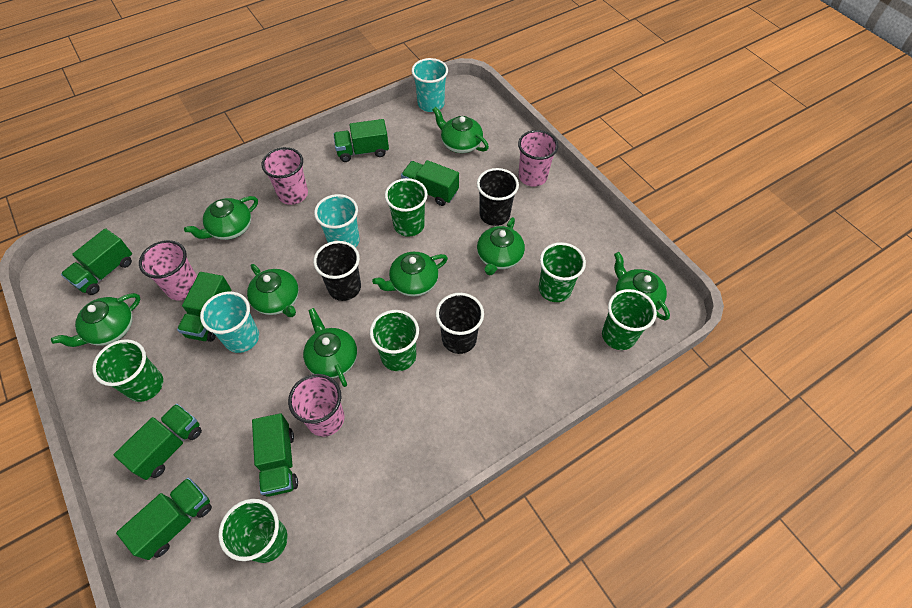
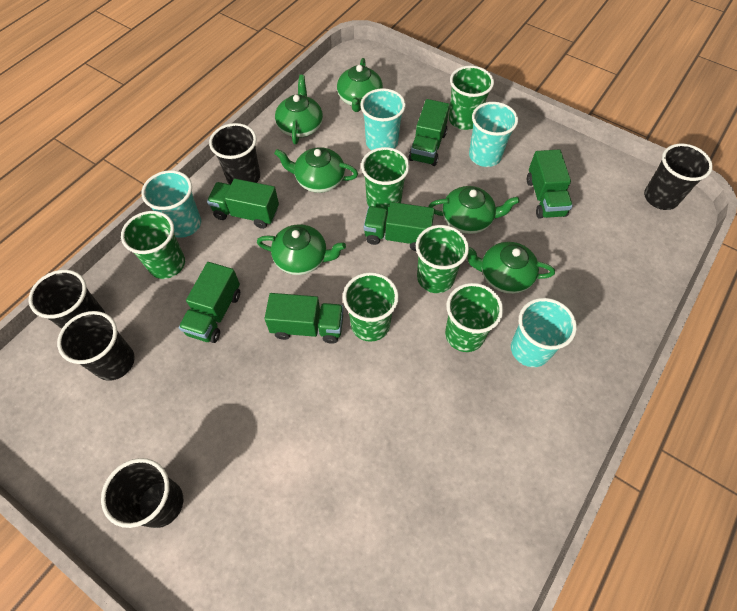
black cup: 3 -> 5
green teapot: 8 -> 6
green truck: 7 -> 6
pink cup: 4 -> 0
turquoise cup: 3 -> 4

